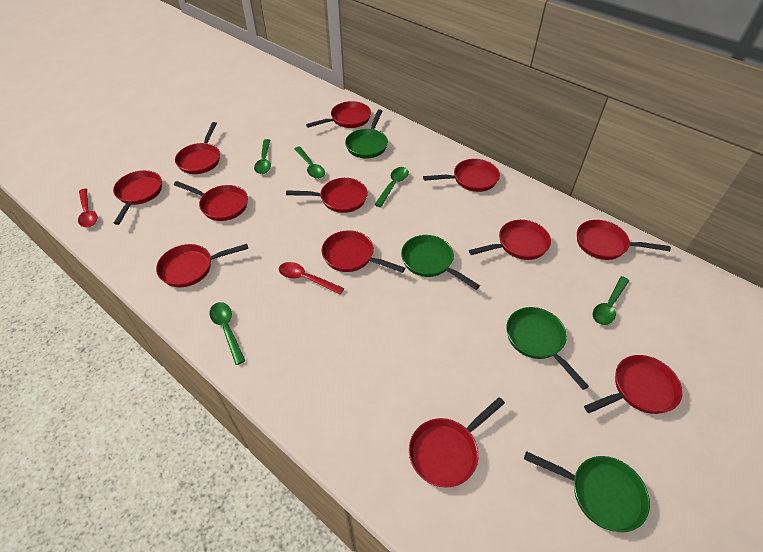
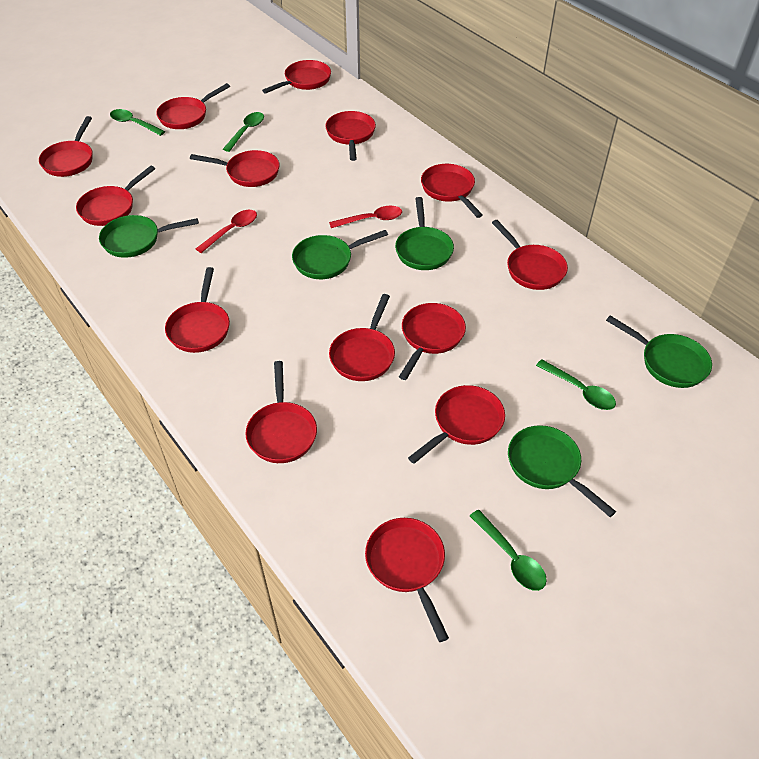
green pan: 4 -> 5
green spoon: 5 -> 4
red pan: 12 -> 14

